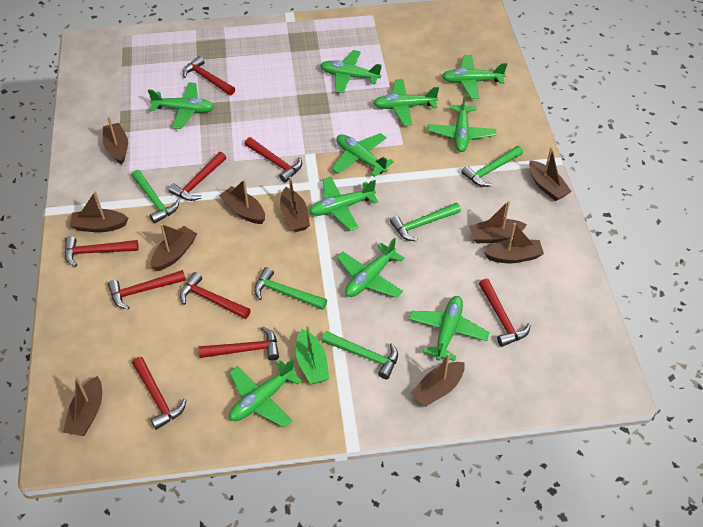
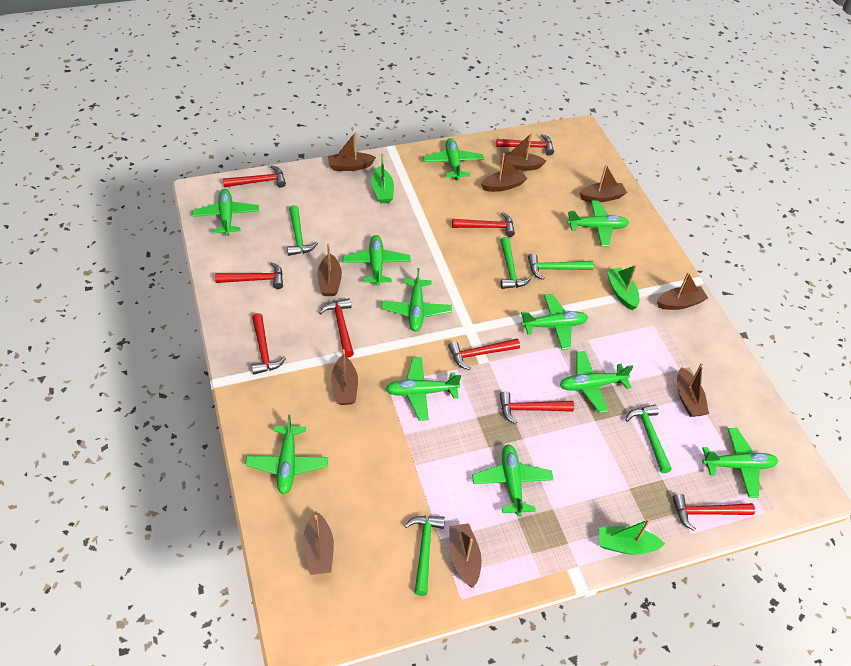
green boat: 1 -> 3
green plane: 10 -> 11

